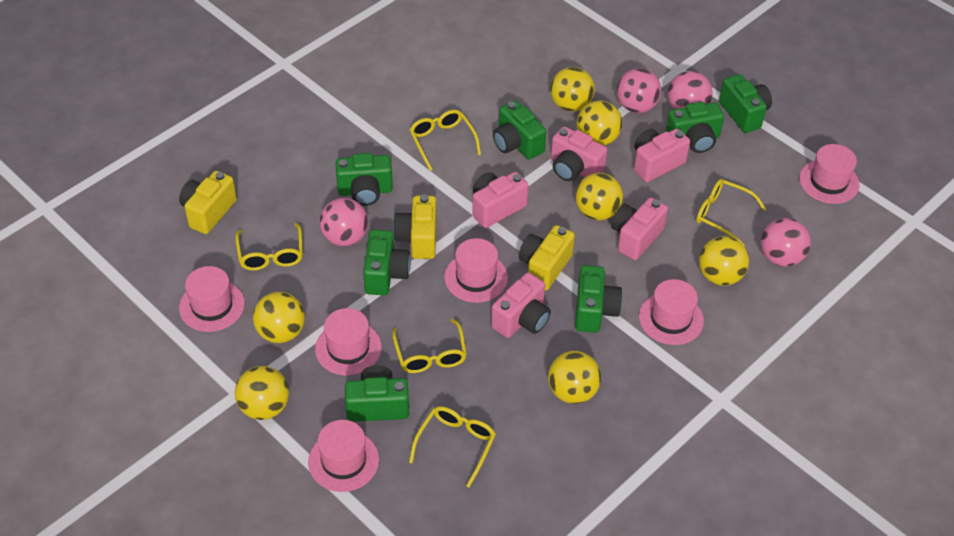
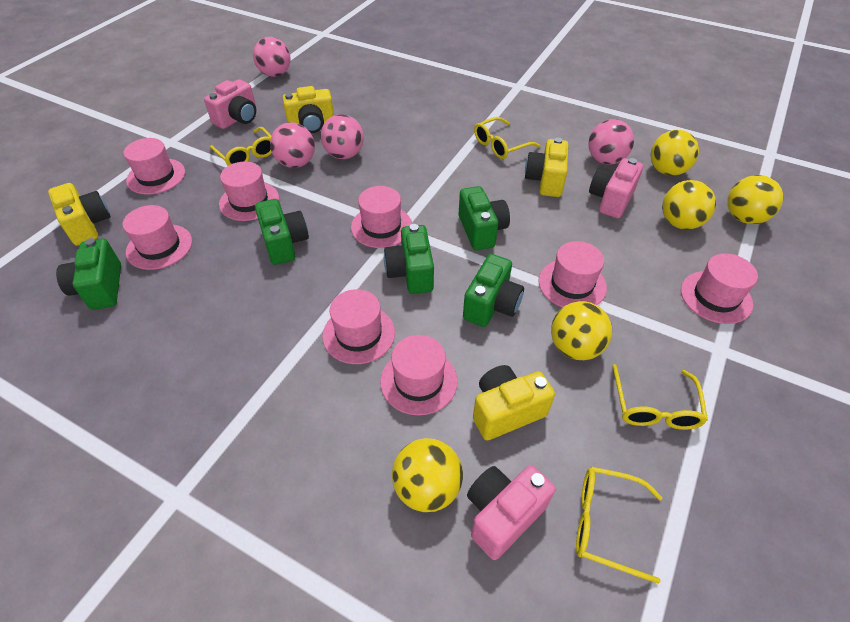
green camera: 7 -> 5
pink camera: 5 -> 3
pink hat: 6 -> 8
yellow ball: 7 -> 5
yellow camera: 3 -> 4
yellow glasses: 5 -> 4

